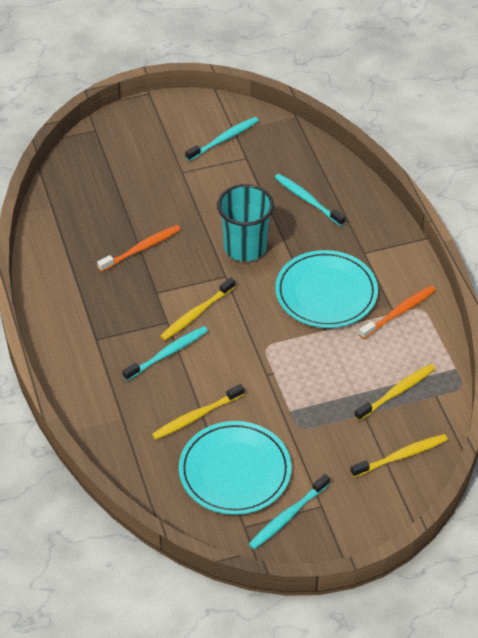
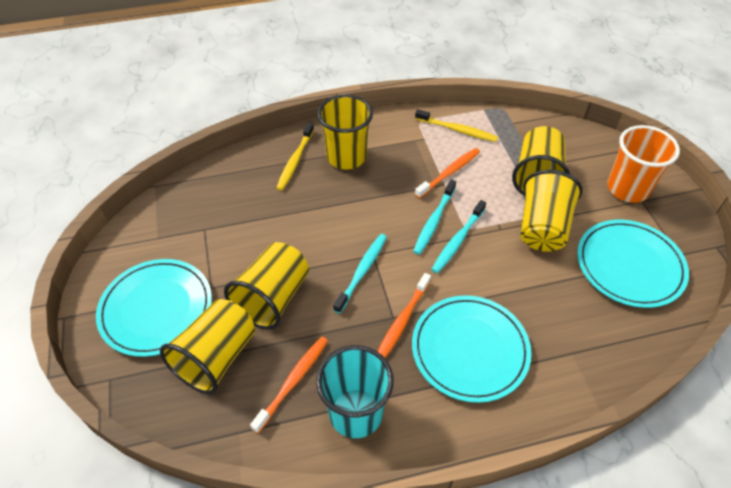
orange cup: 0 -> 1
orange toothbrush: 2 -> 3
turquoise plate: 2 -> 3
turquoise toothbrush: 4 -> 3
yellow cup: 0 -> 5
yellow toothbrush: 4 -> 2

